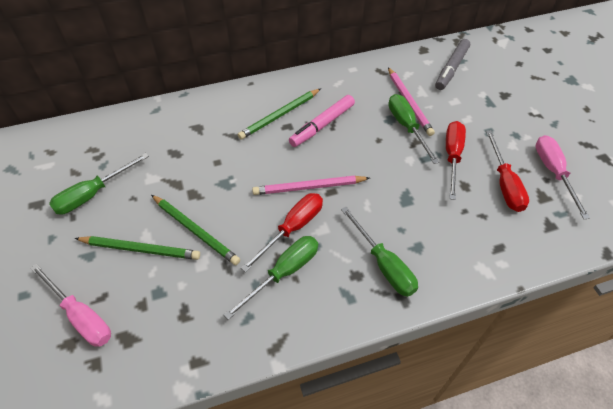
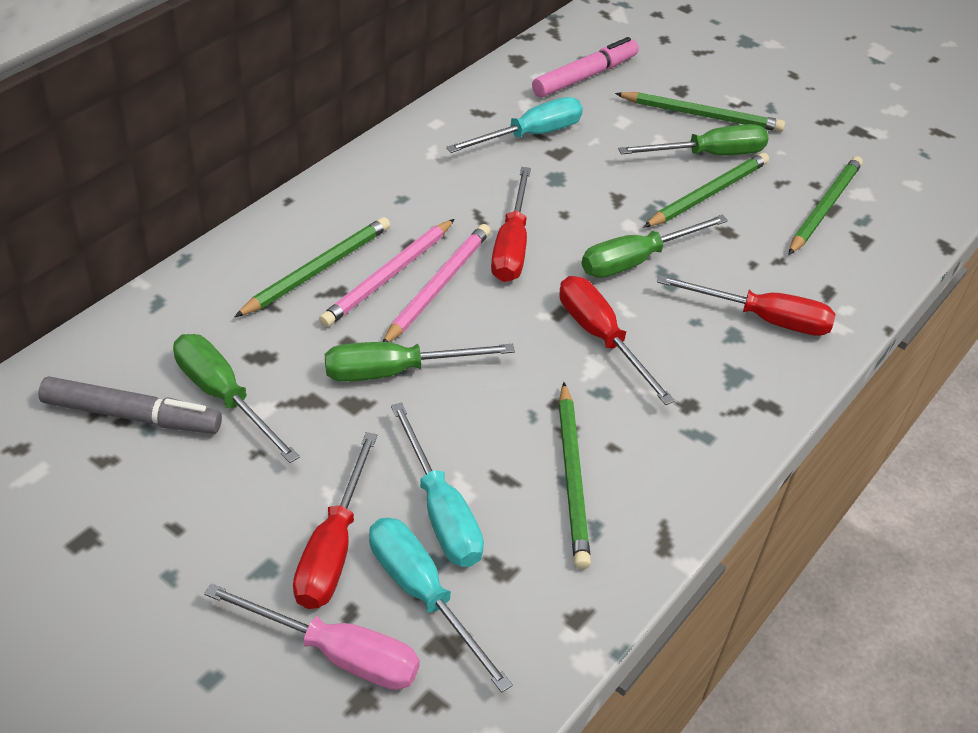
green pencil: 3 -> 5
pink screwdriver: 2 -> 1
red screwdriver: 3 -> 4
turquoise screwdriver: 0 -> 3

